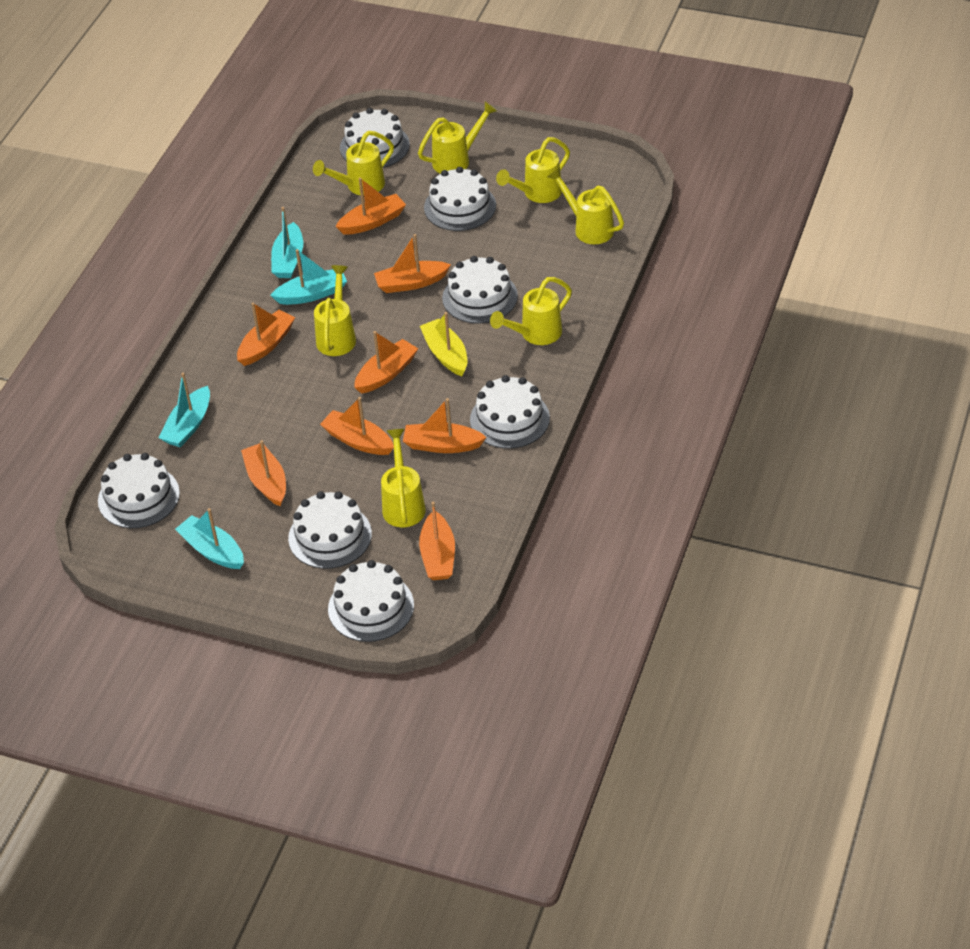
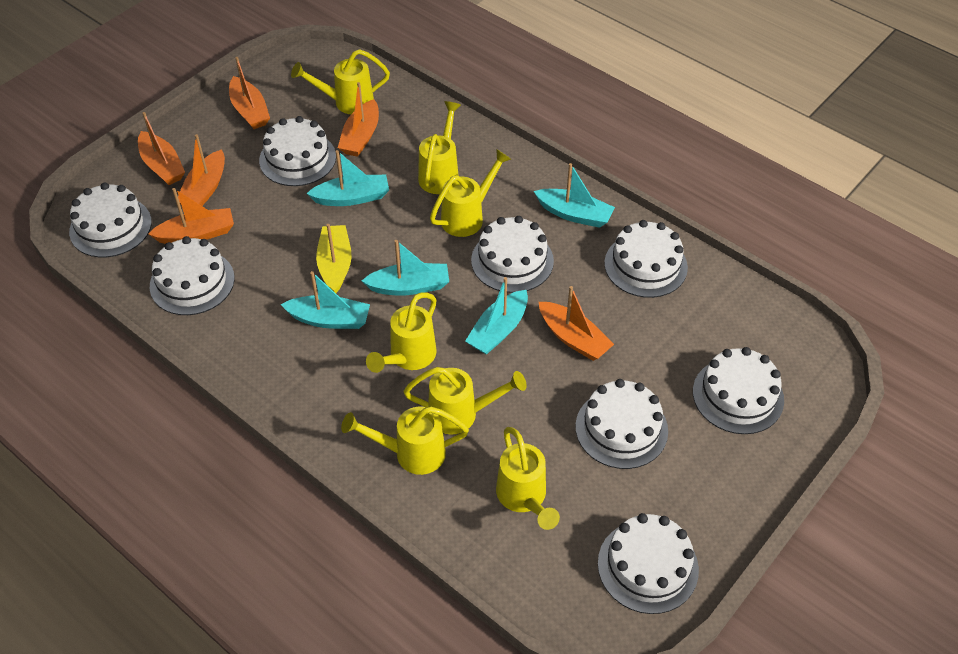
orange boat: 8 -> 6
turquoise boat: 4 -> 5
white cake: 7 -> 8

